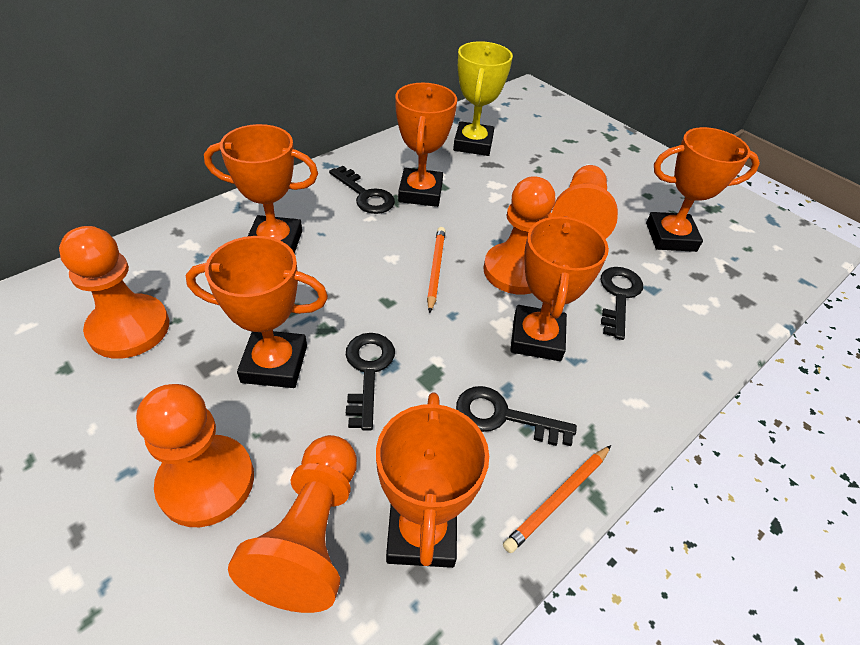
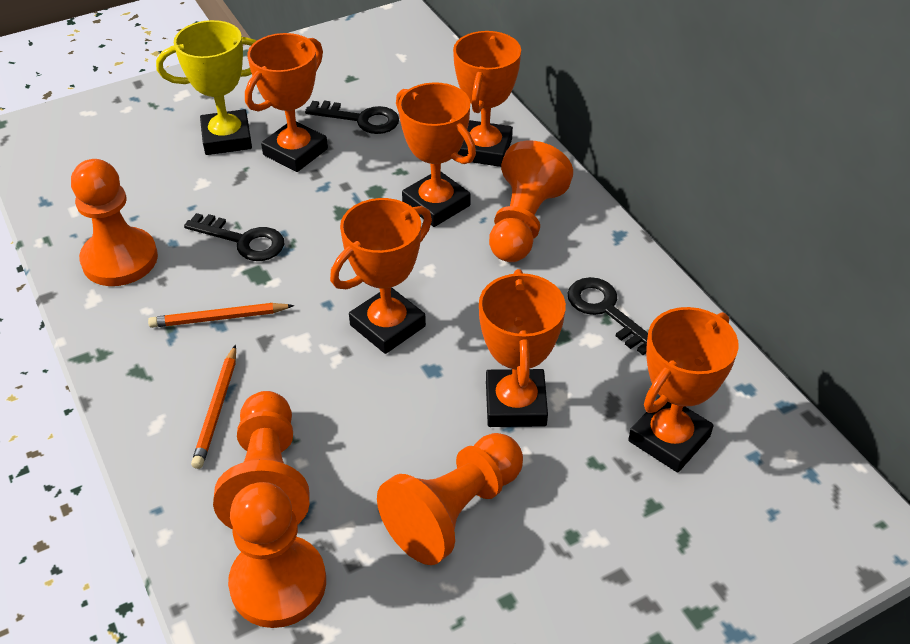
black key: 4 -> 3

